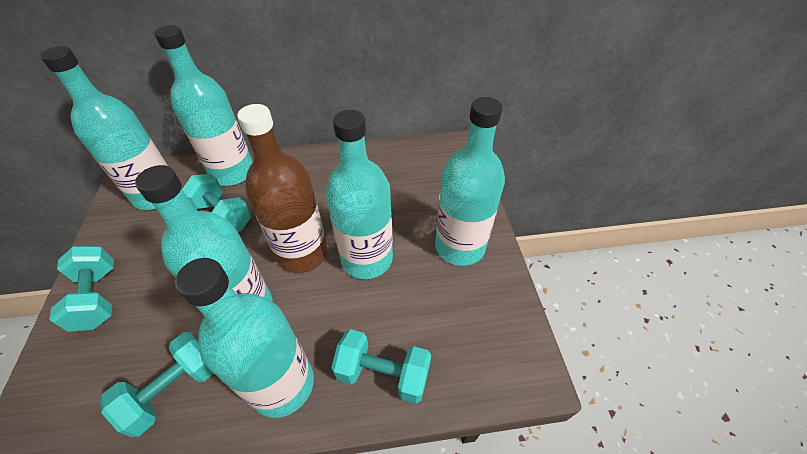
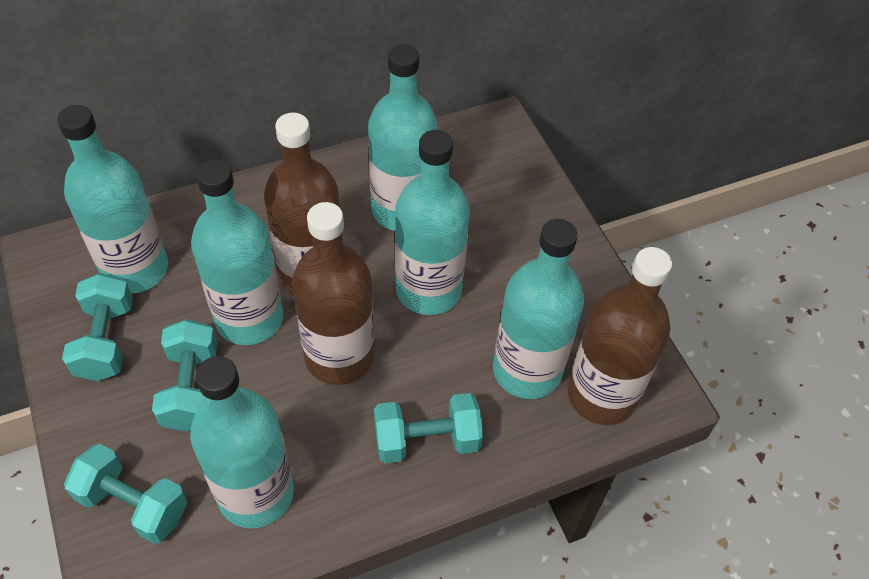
brown bottle: 1 -> 3

